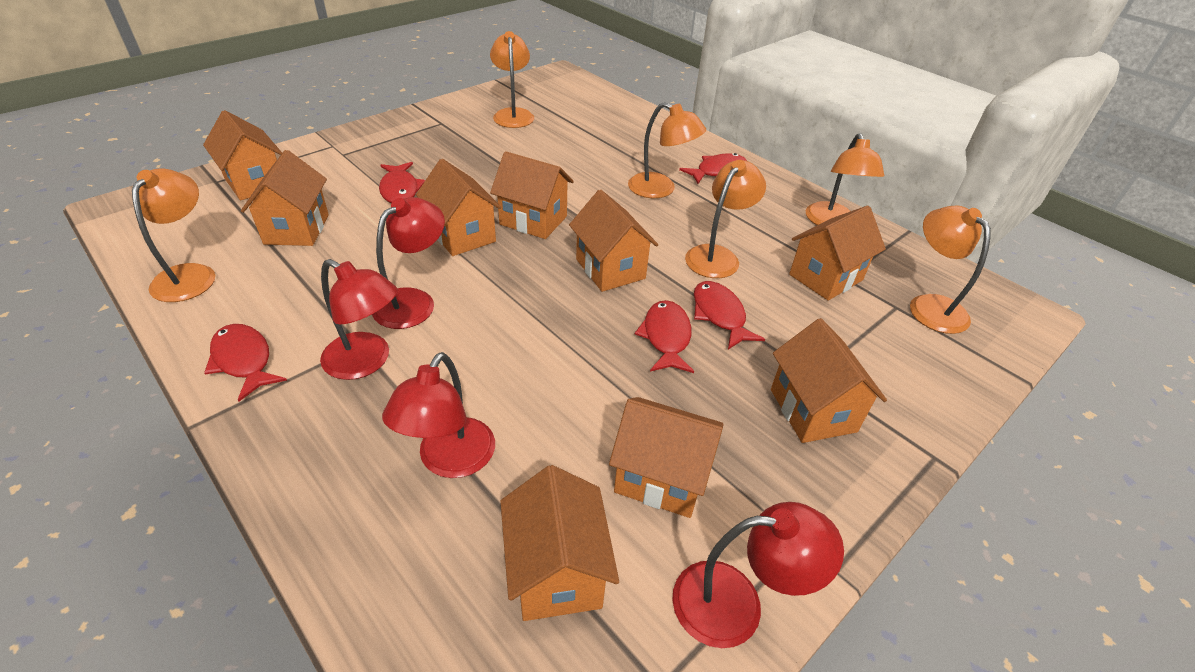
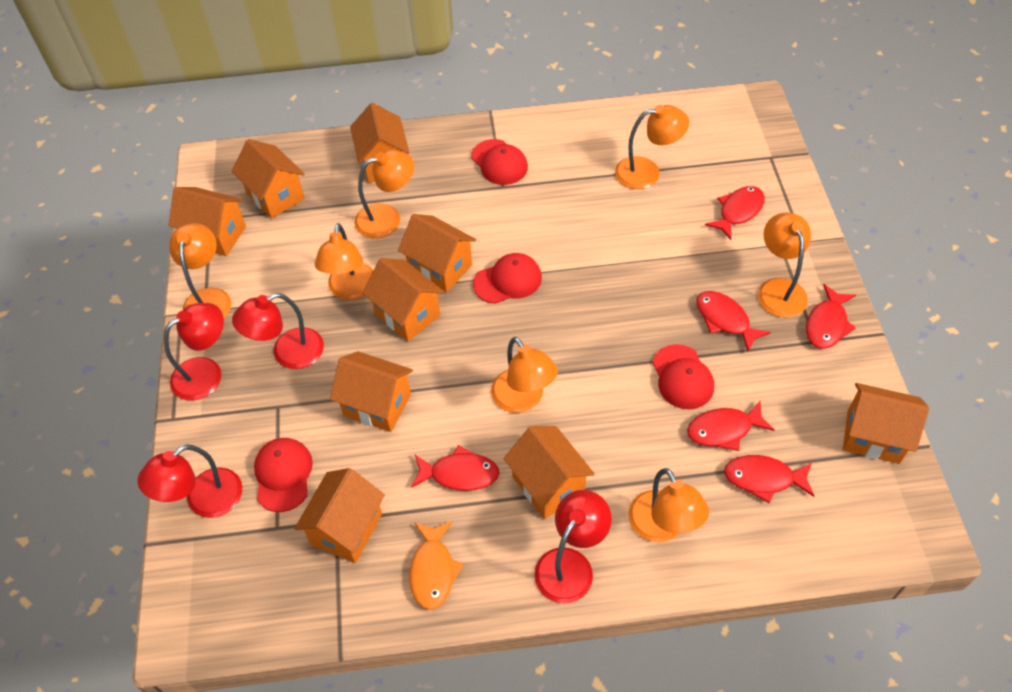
orange fish: 0 -> 1
orange lamp: 6 -> 7
red cap: 0 -> 4
red fish: 5 -> 6

